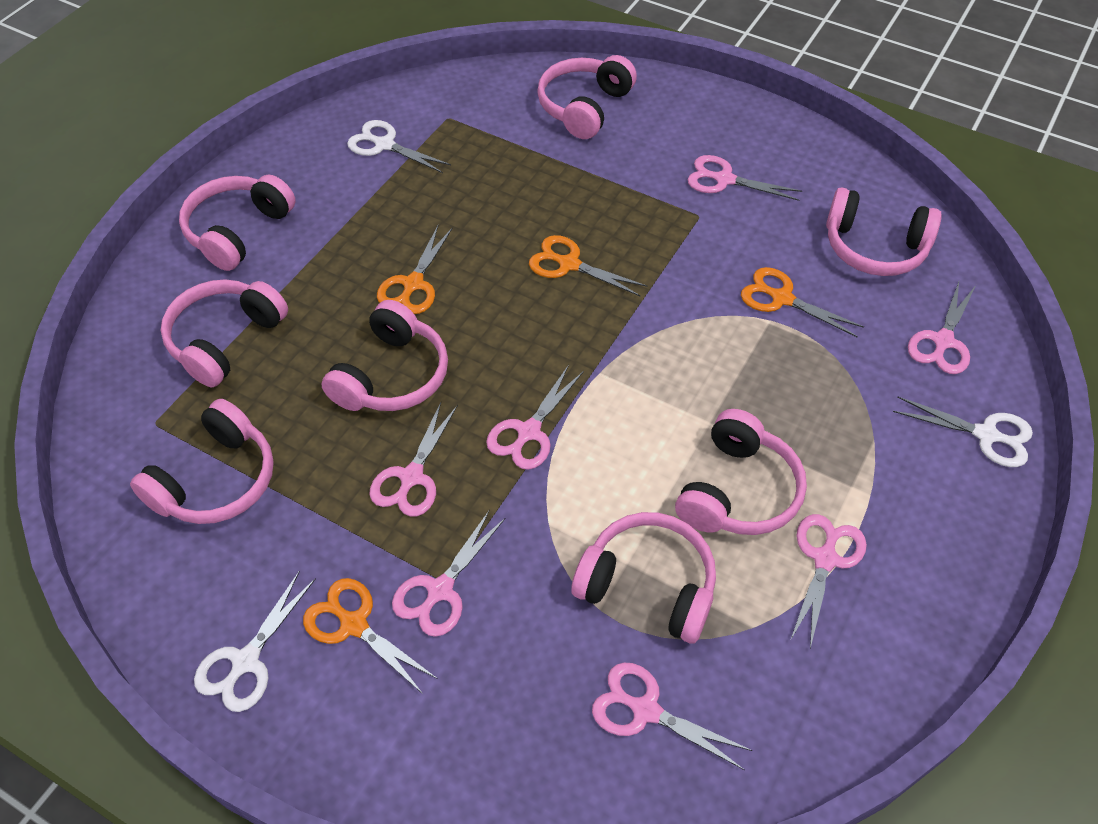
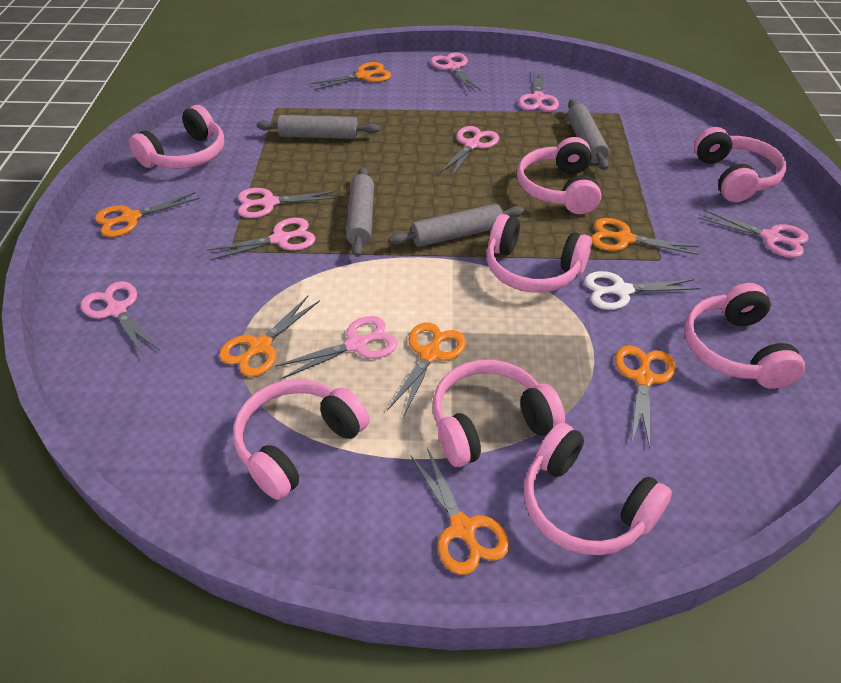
grey rolling pin: 0 -> 4
orange scissors: 4 -> 7
pink scissors: 7 -> 8
white scissors: 3 -> 1

